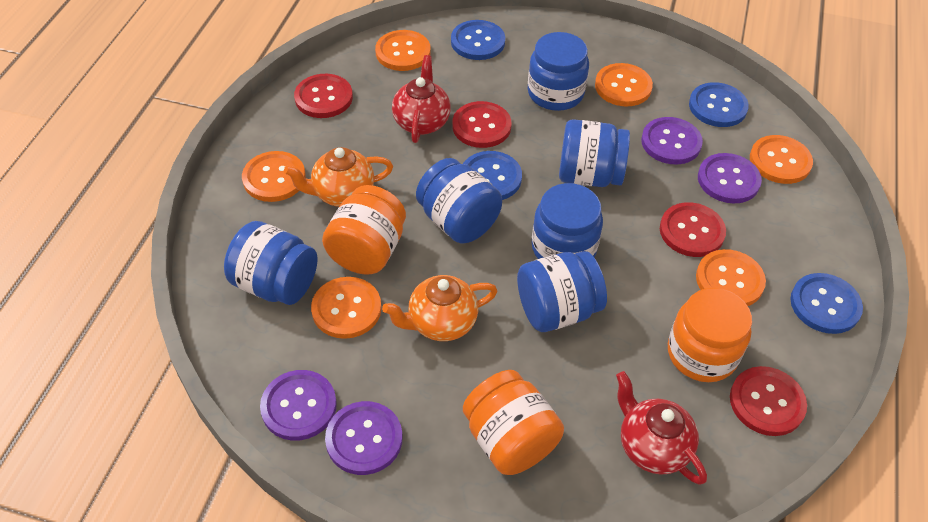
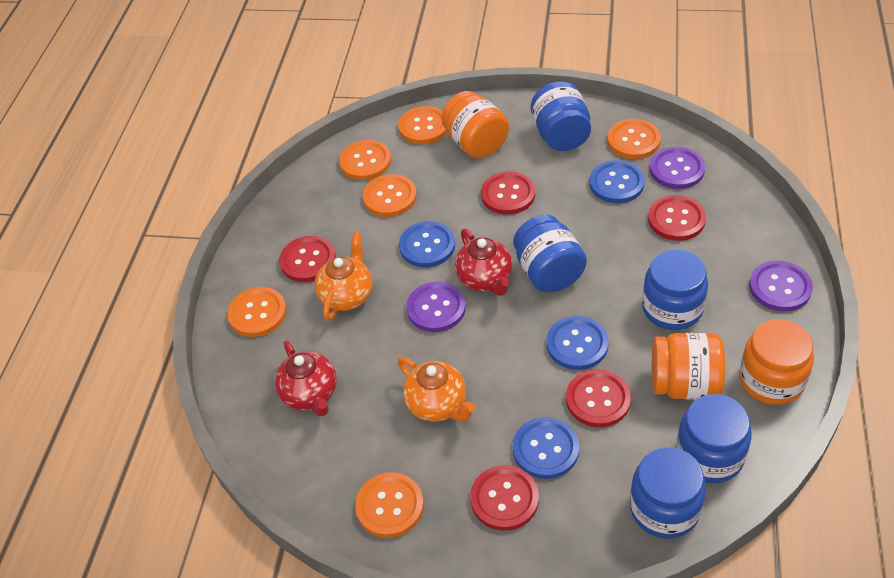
blue jar: 6 -> 5
purple button: 4 -> 3
red button: 4 -> 5

